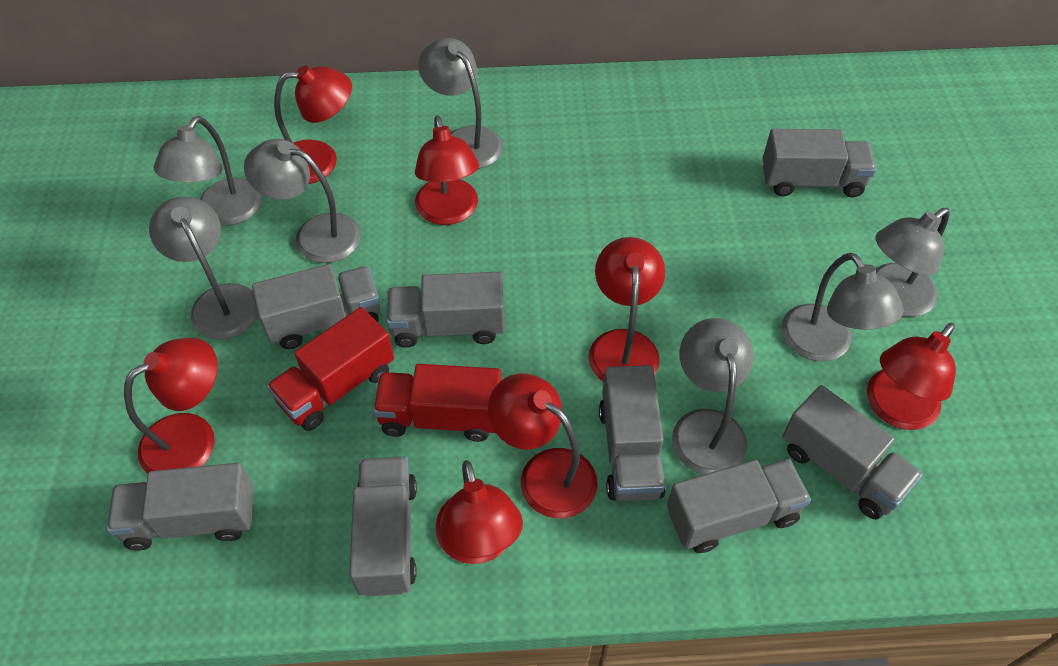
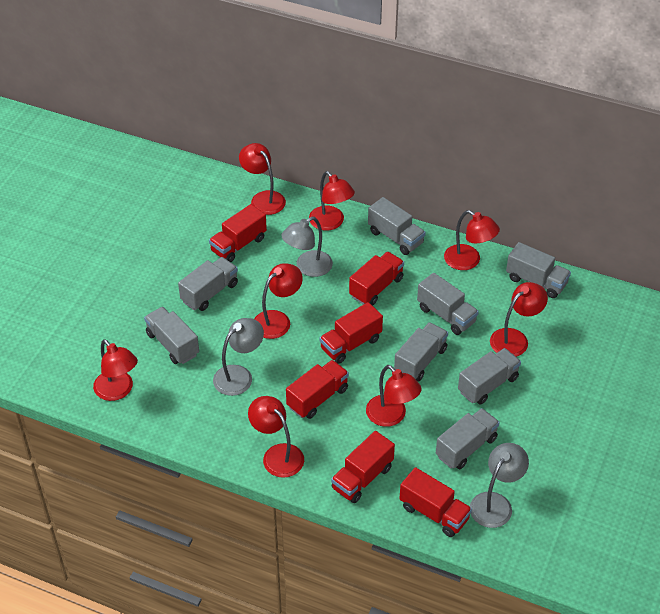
grey lamp: 7 -> 3
red lamp: 7 -> 8
red truck: 2 -> 6

